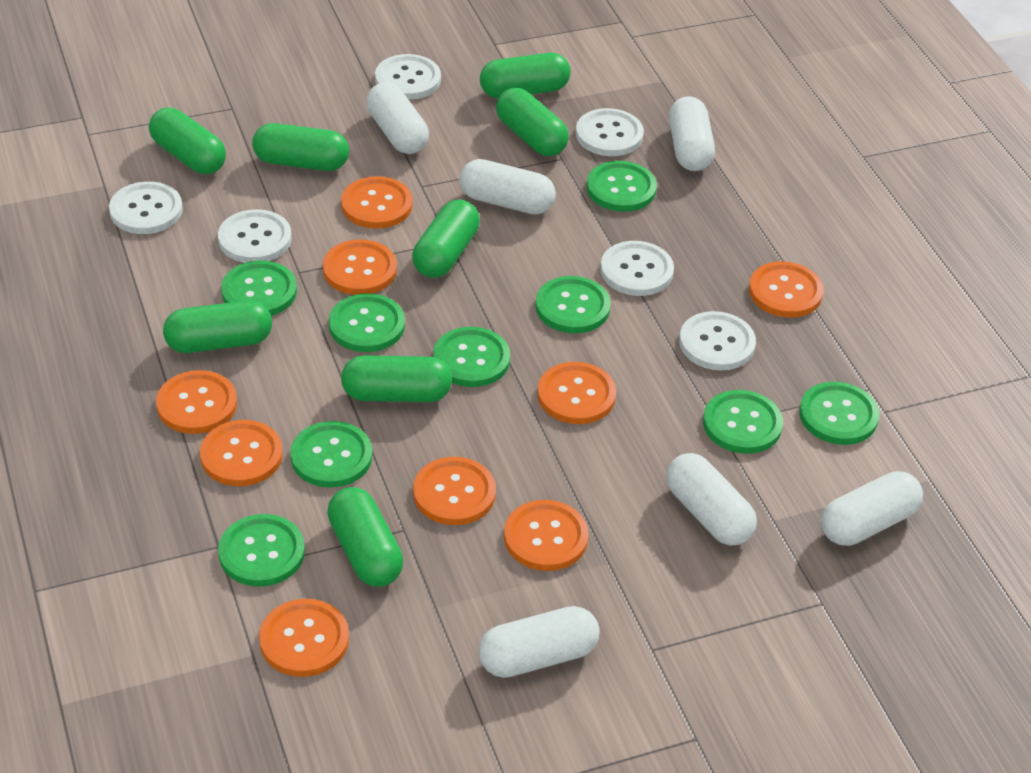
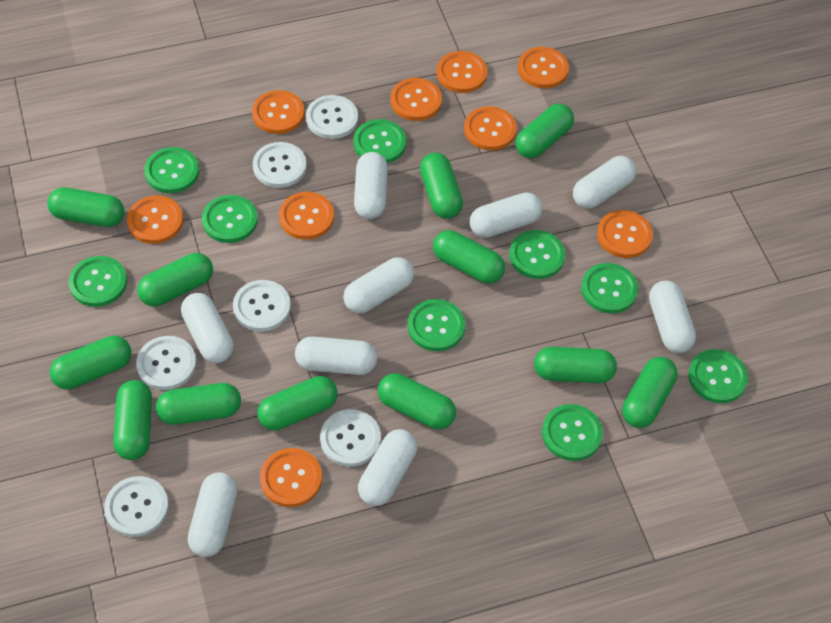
green capsule: 8 -> 12
white capsule: 6 -> 9

